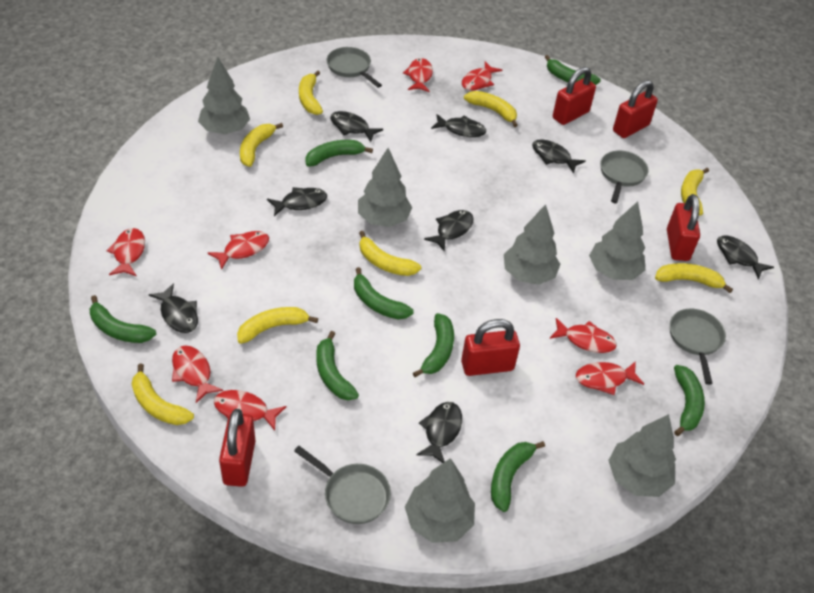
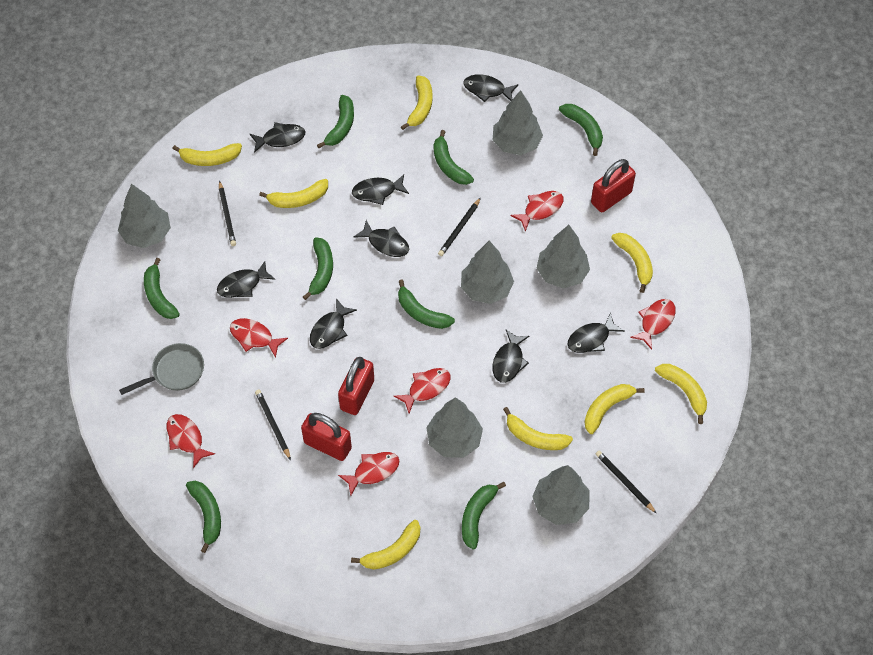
black pencil: 0 -> 4
grey pan: 4 -> 1
red fish: 8 -> 6
red padlock: 5 -> 3

